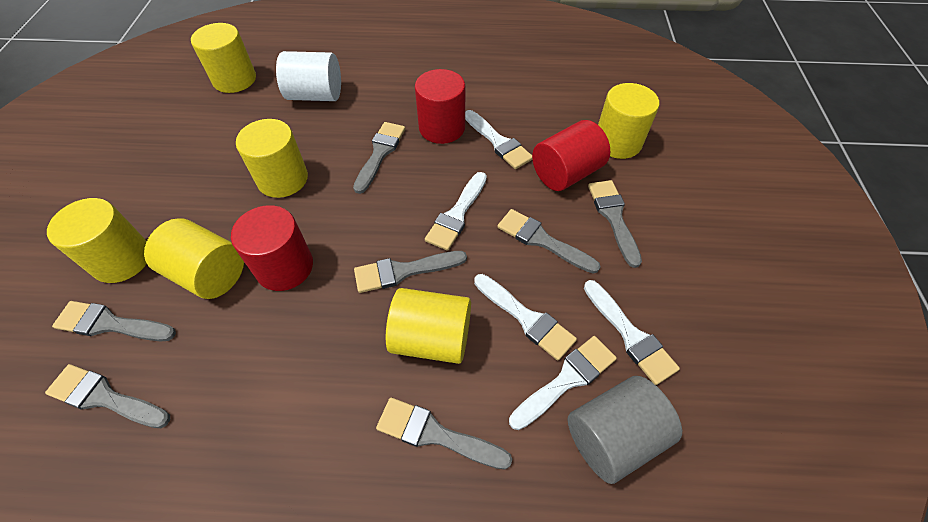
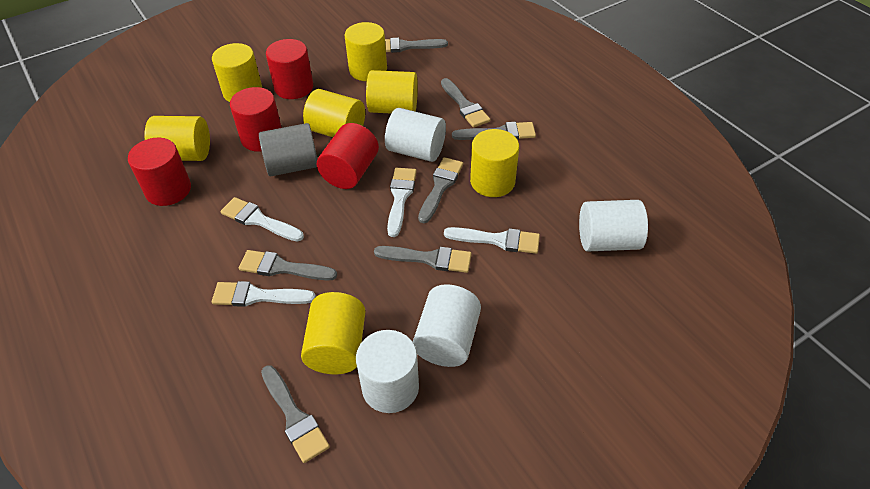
red cylinder: 3 -> 4
white brush: 5 -> 4
white cylinder: 1 -> 4
yellow cylinder: 6 -> 7

